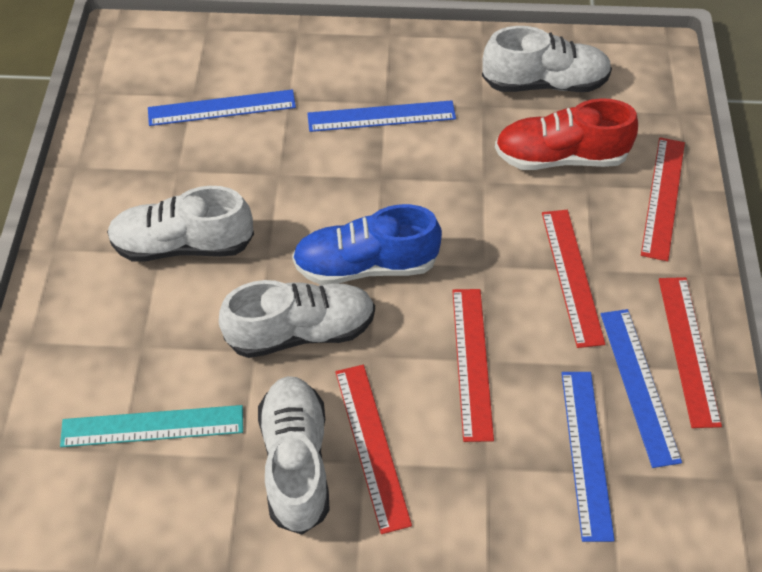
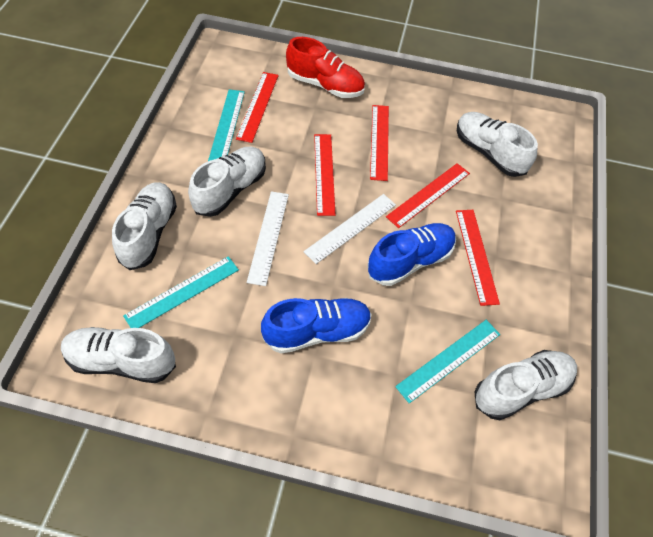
blue ruler: 4 -> 0
blue shoe: 1 -> 2
turquoise ruler: 1 -> 3
white ruler: 0 -> 2
white shoe: 4 -> 5

